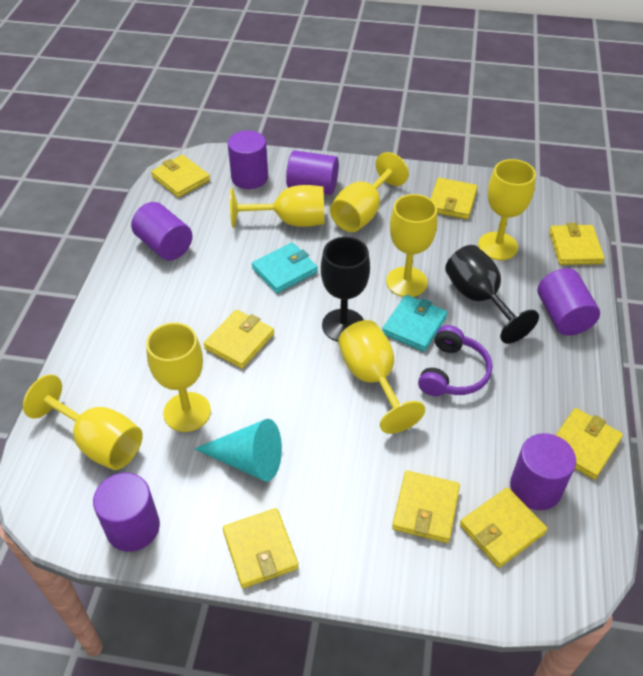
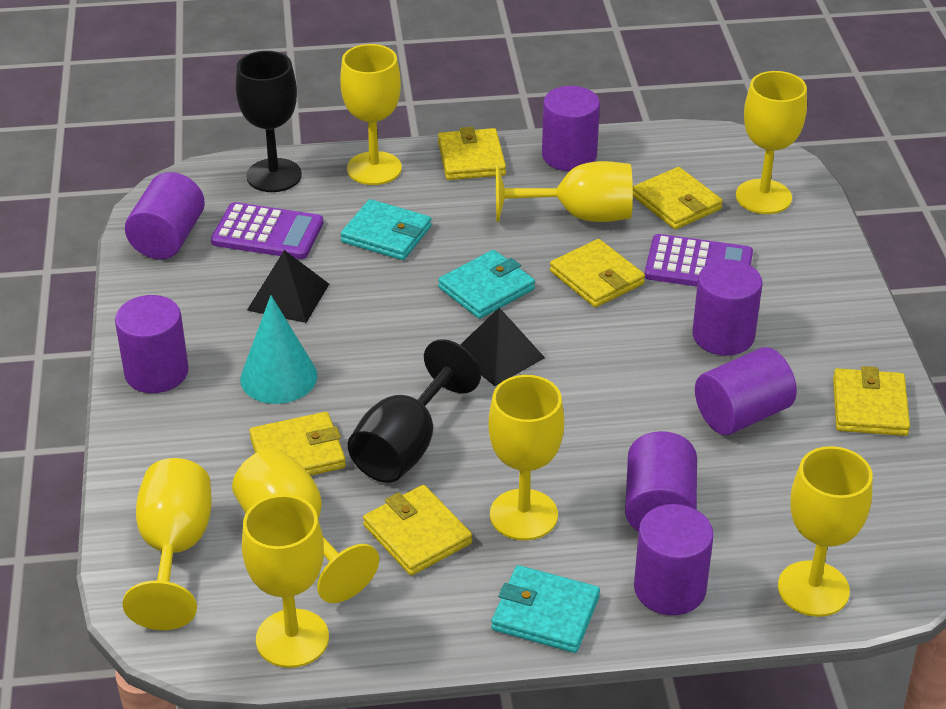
black pyramid: 0 -> 2
purple calculator: 0 -> 2
purple cylinder: 6 -> 7
purple headphones: 1 -> 0
turquoise wallet: 2 -> 3
yellow goblet: 7 -> 8
yellow wallet: 8 -> 6

